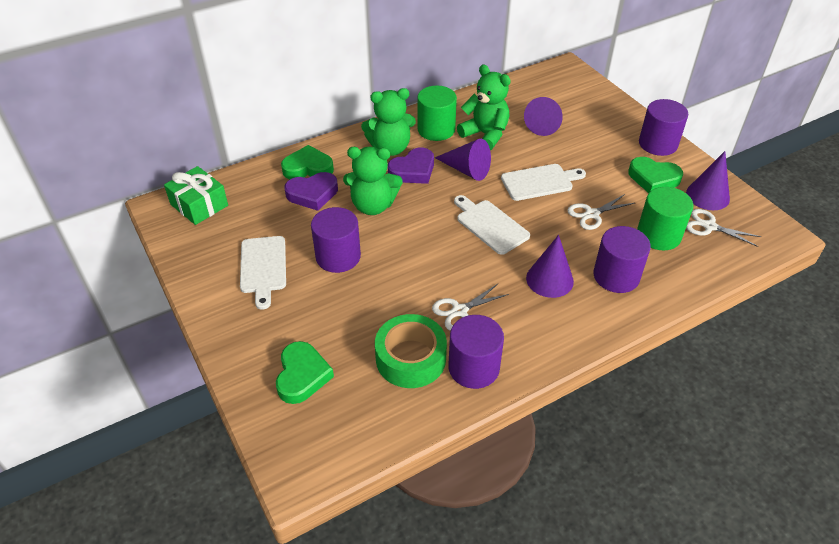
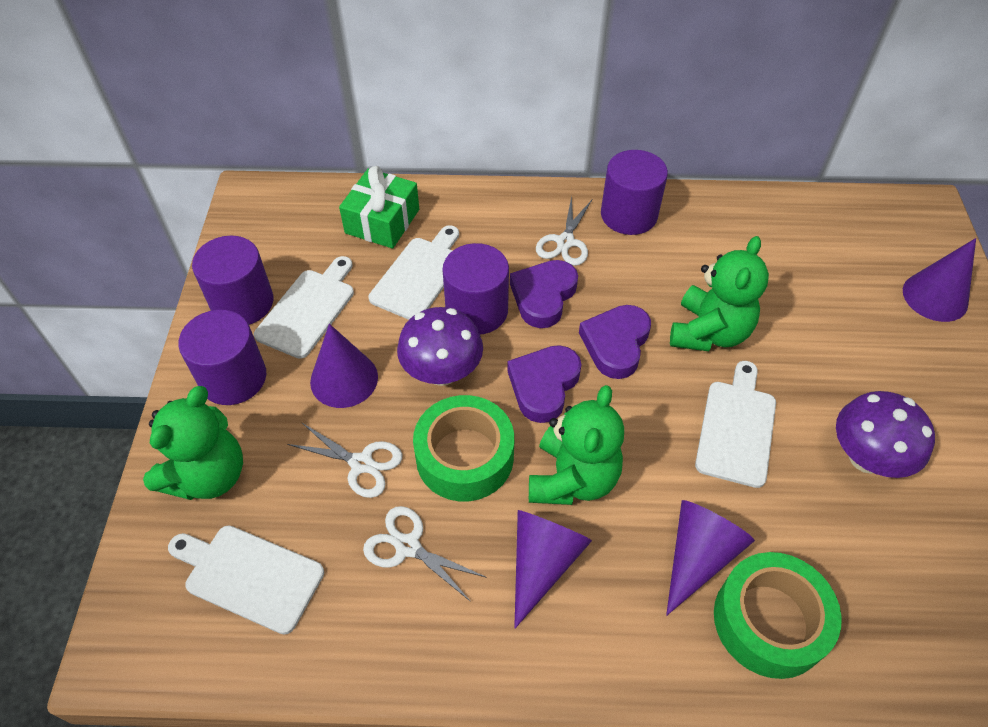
green cylinder: 2 -> 0
green heart: 3 -> 0
green tape: 1 -> 2
purple heart: 2 -> 3
purple mushroom: 0 -> 2
white cutting board: 3 -> 4

